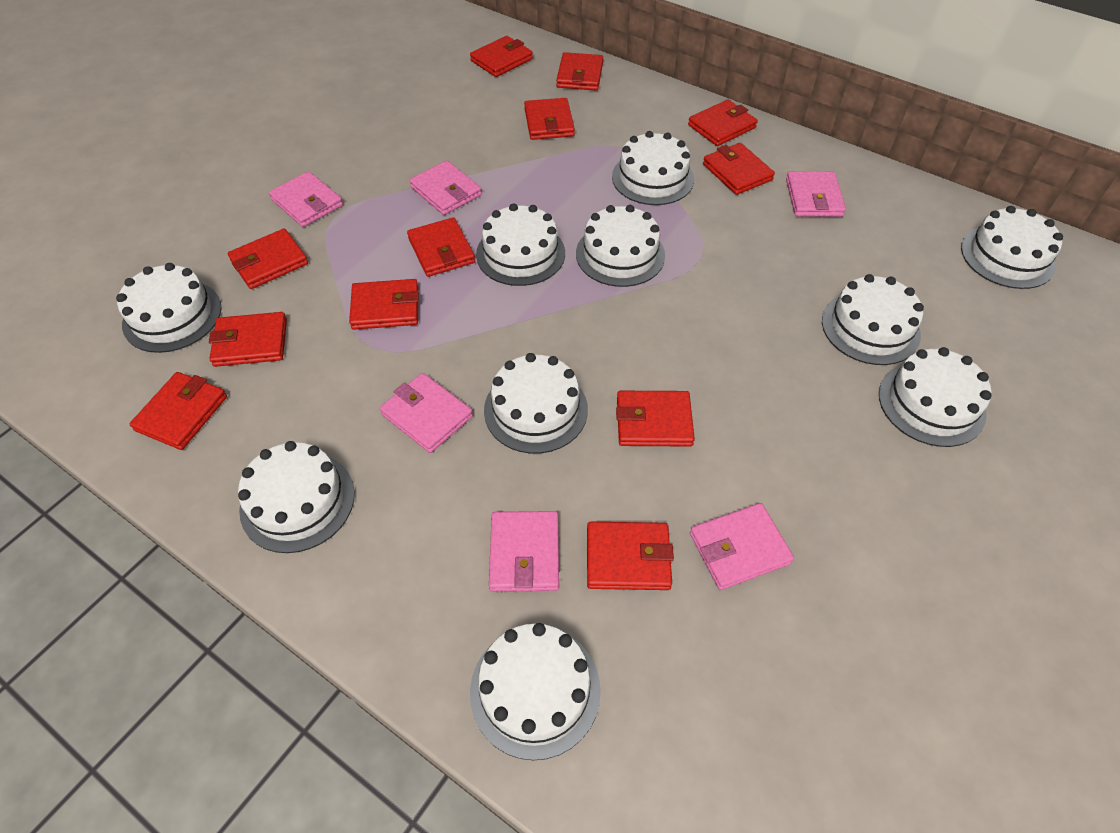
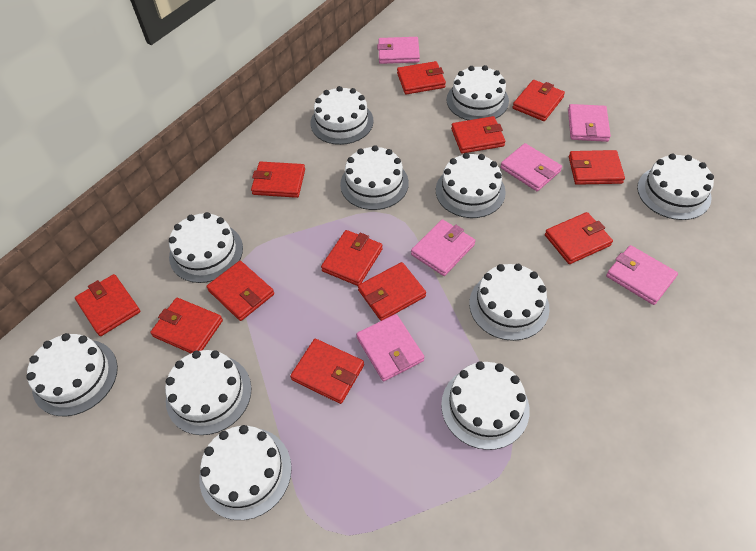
white cake: 10 -> 11

